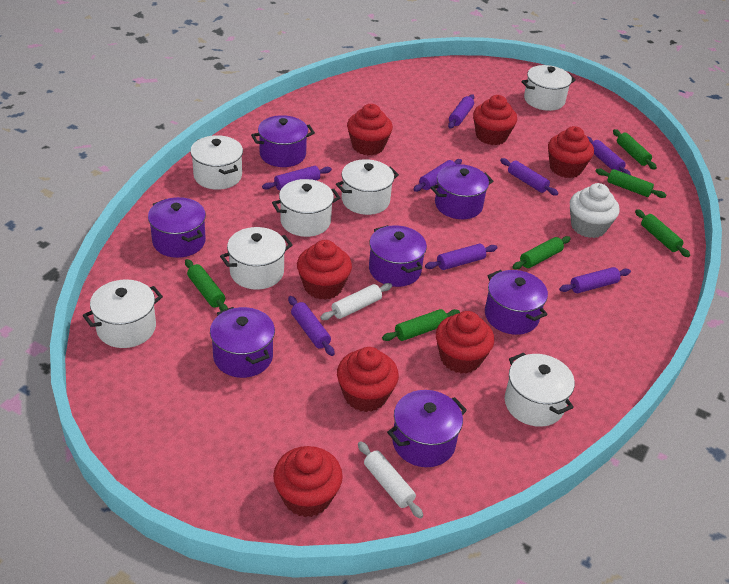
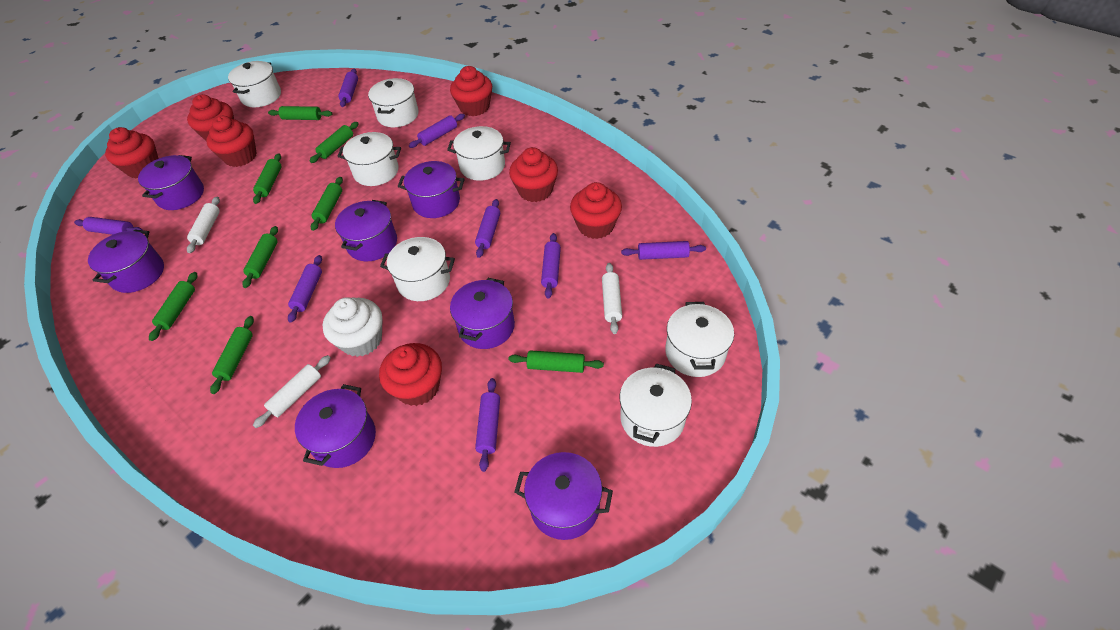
green rolling pin: 6 -> 8
white rolling pin: 2 -> 3

